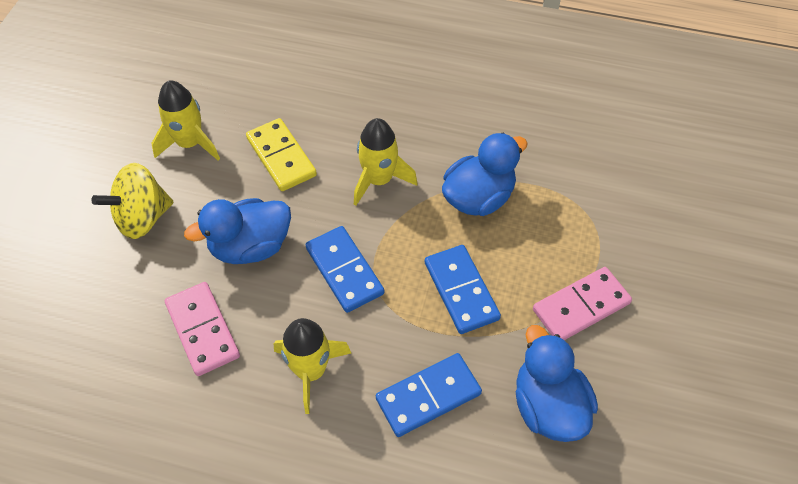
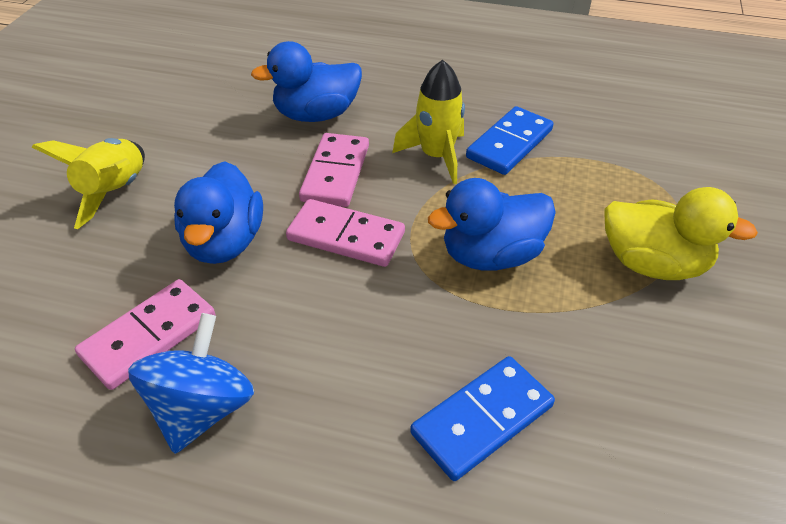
blue domino: 3 -> 2
blue spinning top: 0 -> 1
pink domino: 2 -> 3
yellow domino: 1 -> 0
yellow duck: 0 -> 1
yellow rocket: 3 -> 2
yellow spinning top: 1 -> 0

